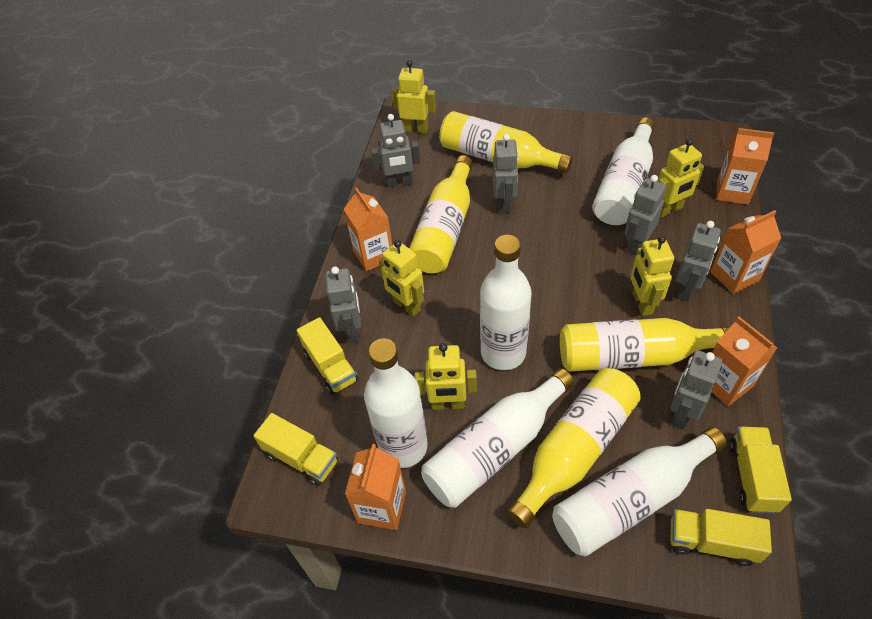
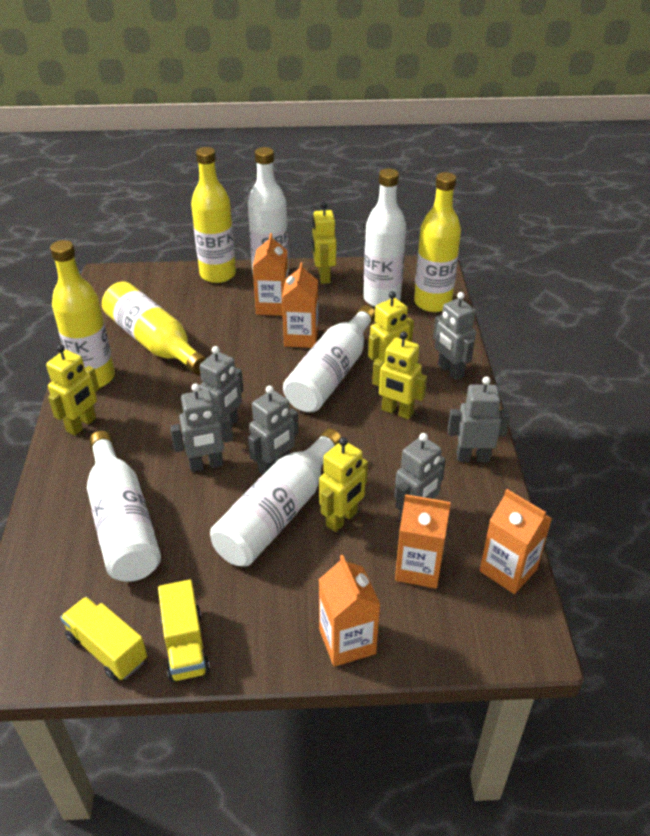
yellow truck: 4 -> 2

